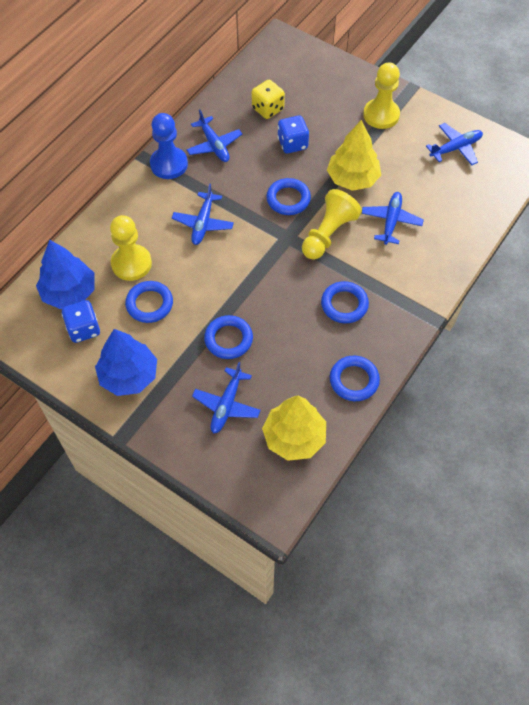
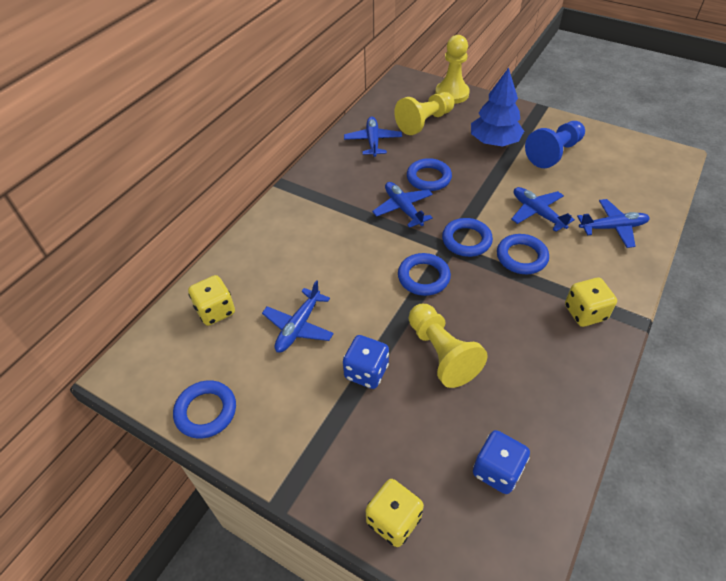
blue tree: 2 -> 1
yellow dice: 1 -> 3
yellow tree: 2 -> 0

